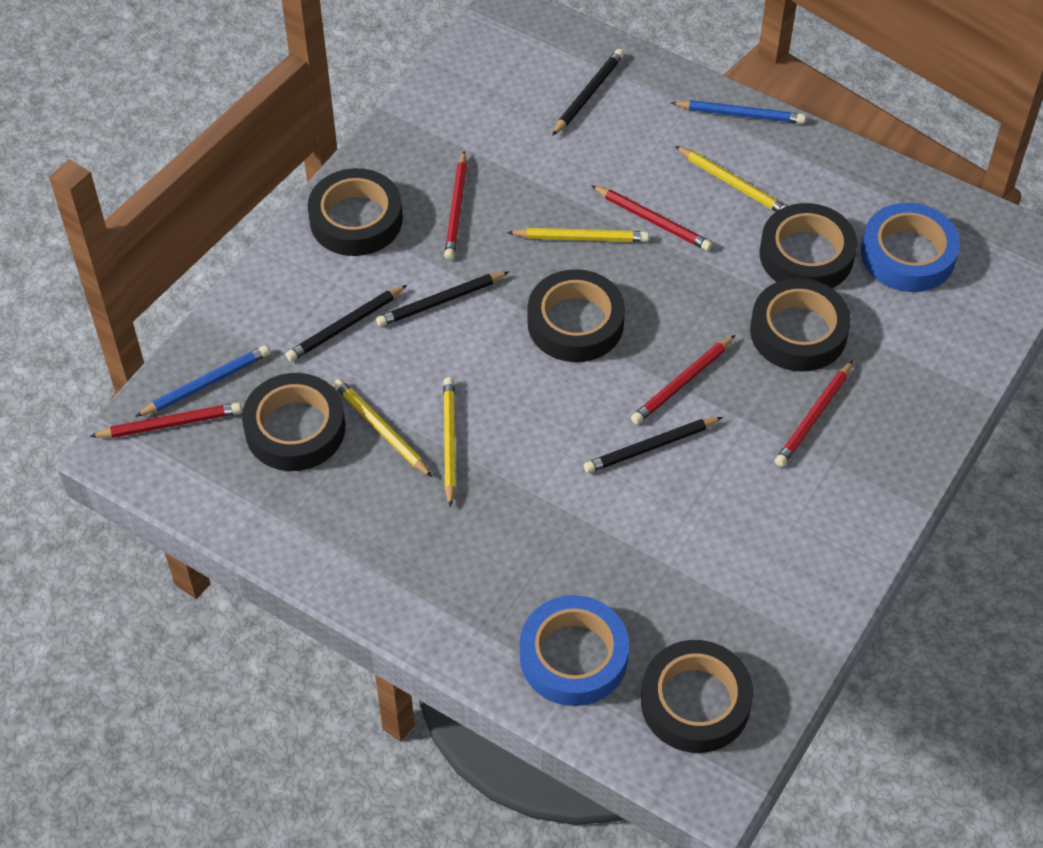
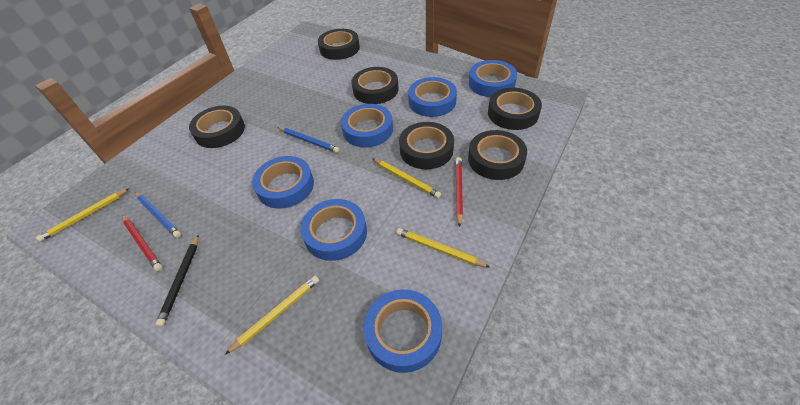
black pencil: 4 -> 1
blue tape: 2 -> 6
red pencil: 5 -> 2

